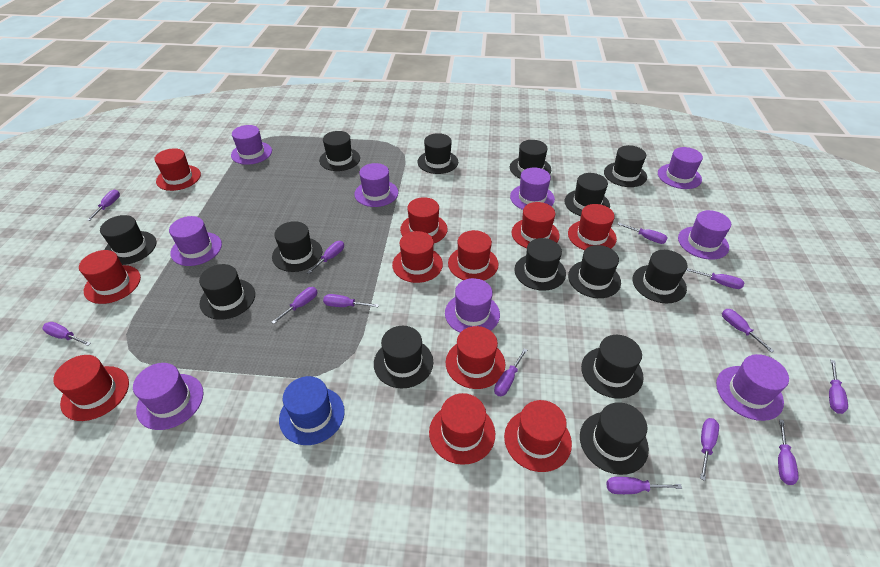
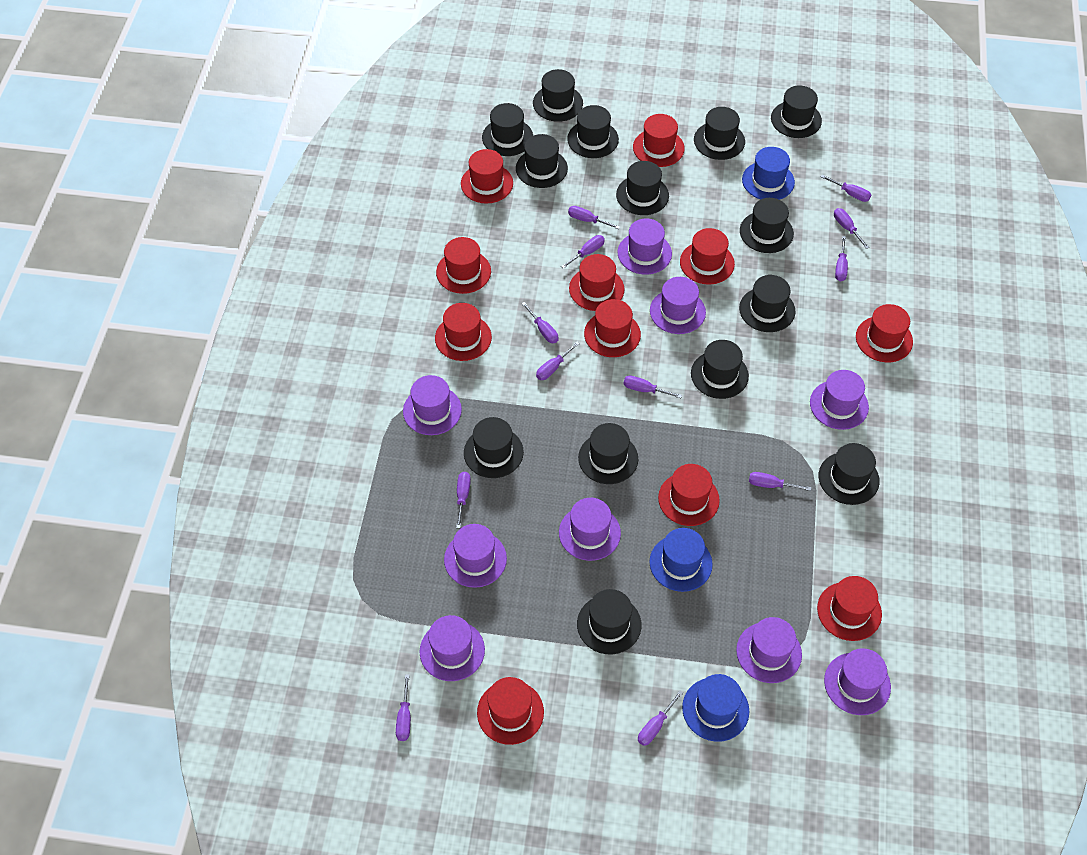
blue hat: 1 -> 3
purple screwdriver: 13 -> 12

